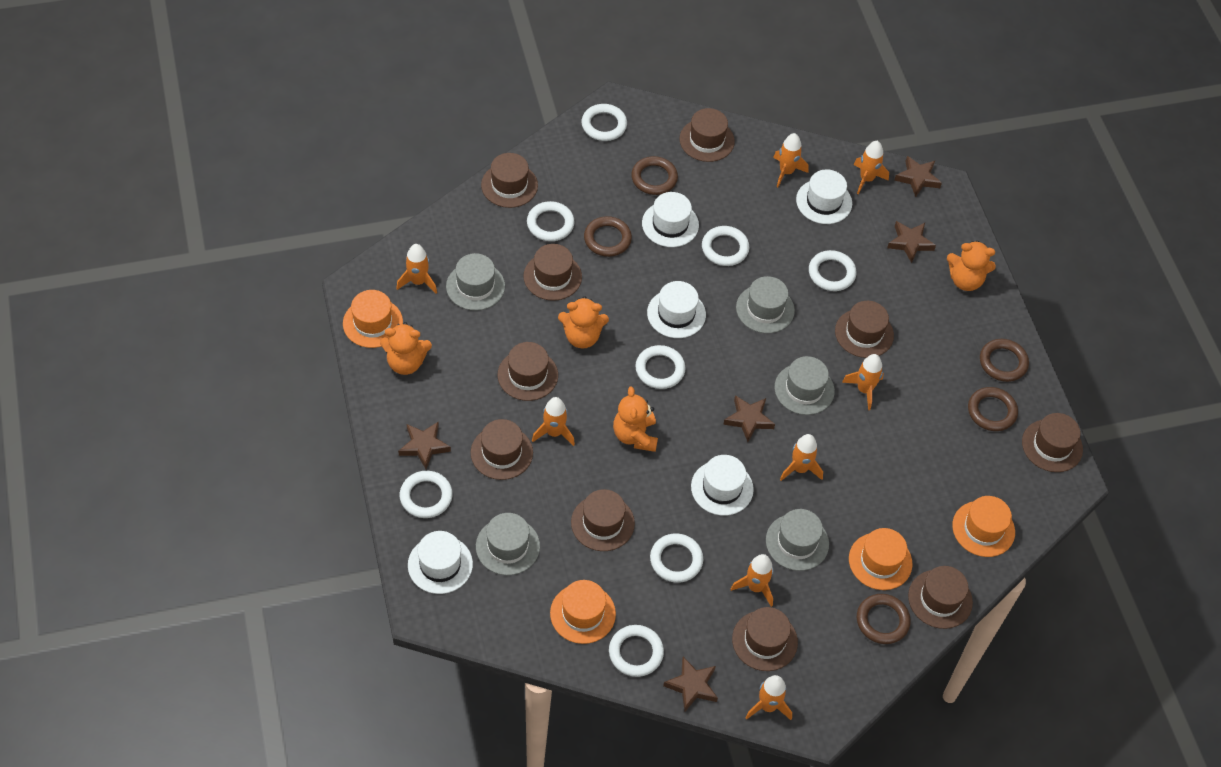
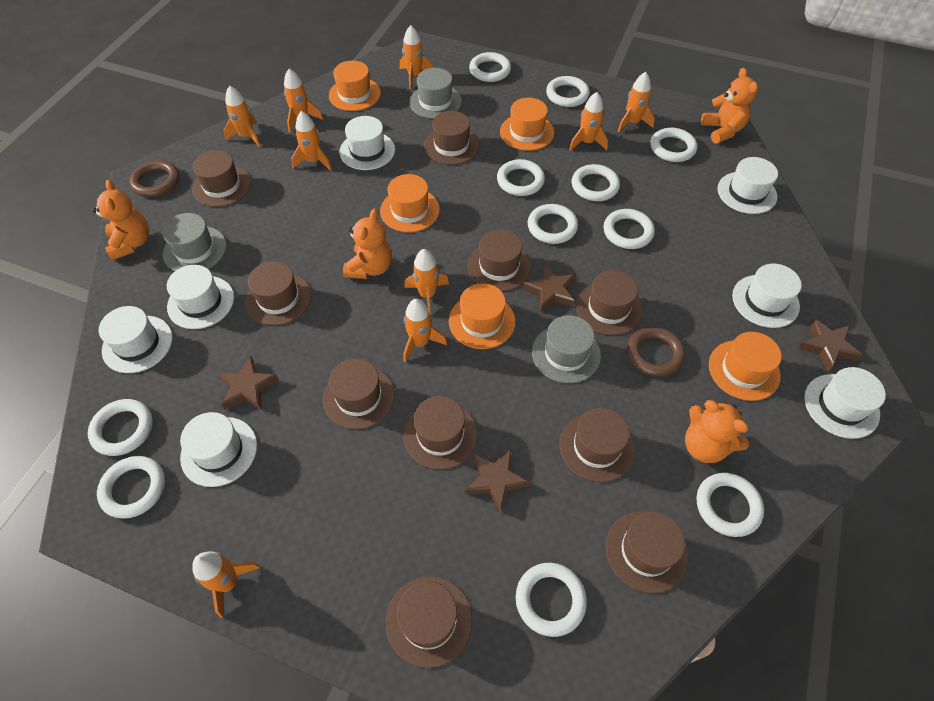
brown ring: 5 -> 2
brown star: 5 -> 4
grey hat: 5 -> 3
orange hat: 4 -> 5
orange rocket: 8 -> 9
white hat: 5 -> 7
white ring: 8 -> 11

